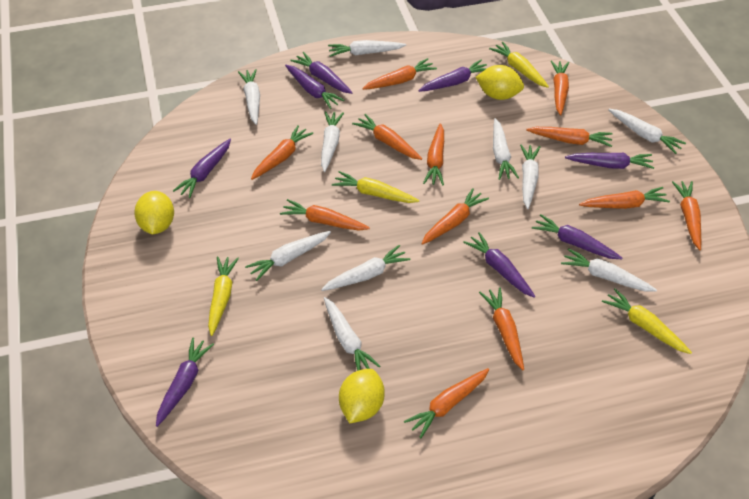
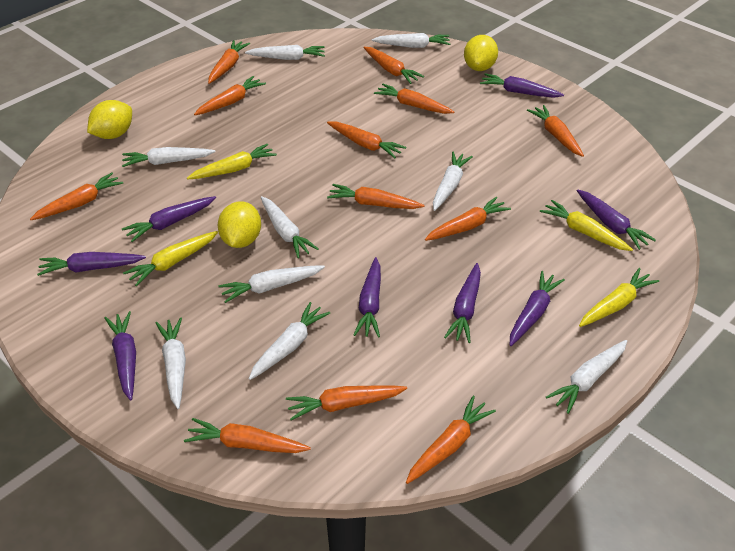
white carrot: 10 -> 9

